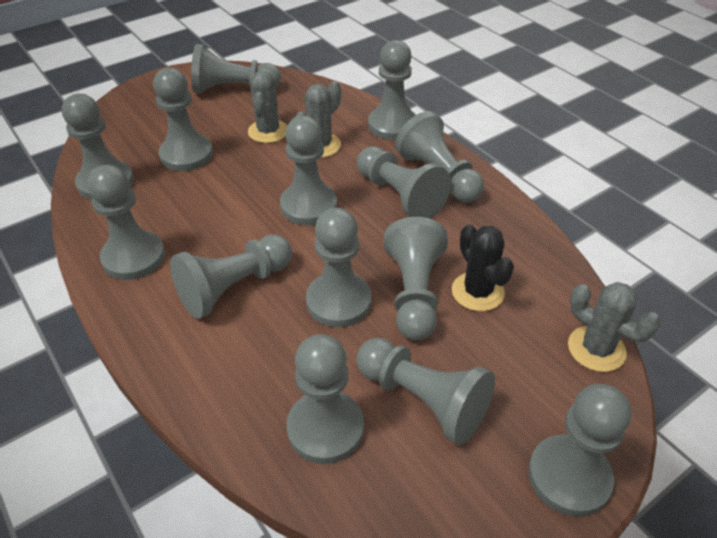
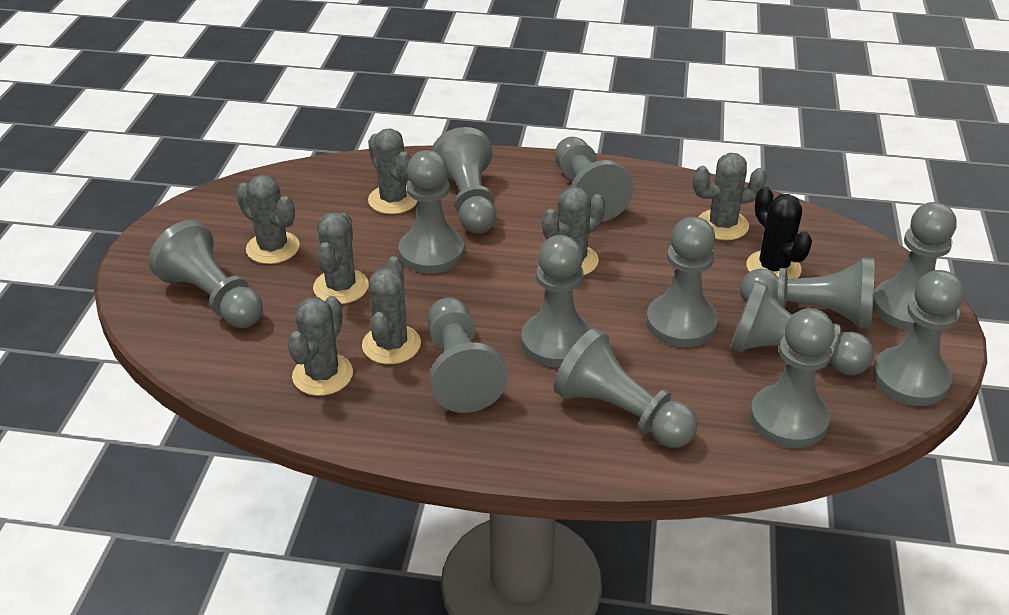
grey cactus: 3 -> 7
grey pawn: 14 -> 13

